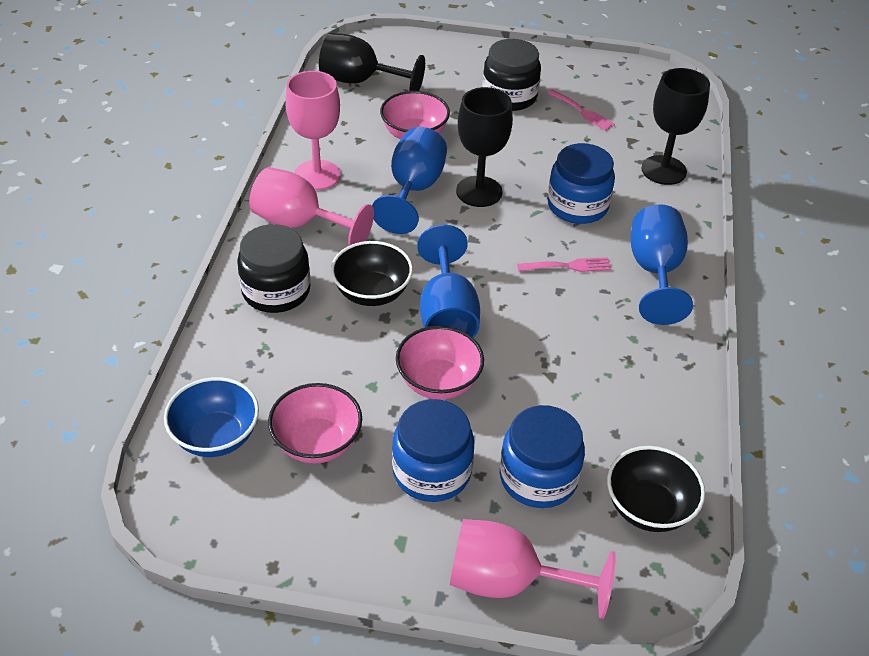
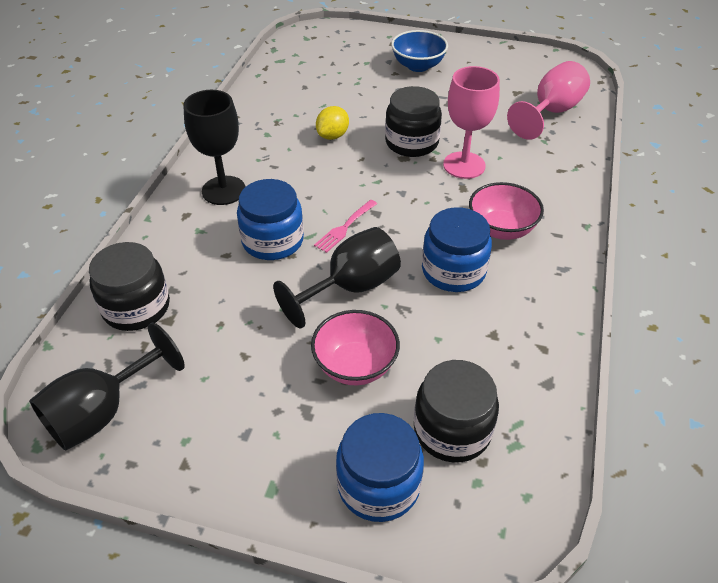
black bowl: 2 -> 0
black jar: 2 -> 3
blue goblet: 3 -> 0
pink bowl: 3 -> 2
pink fork: 2 -> 1
pink goblet: 3 -> 2
yellow lemon: 0 -> 1

